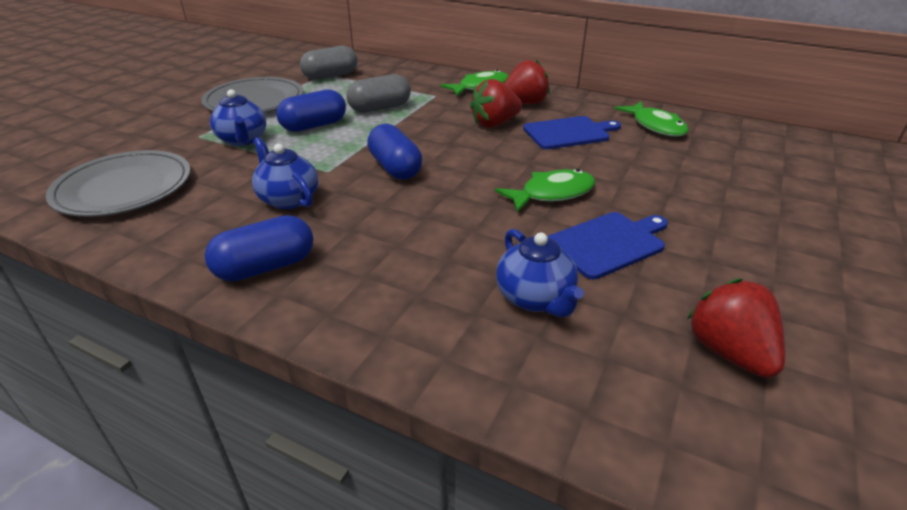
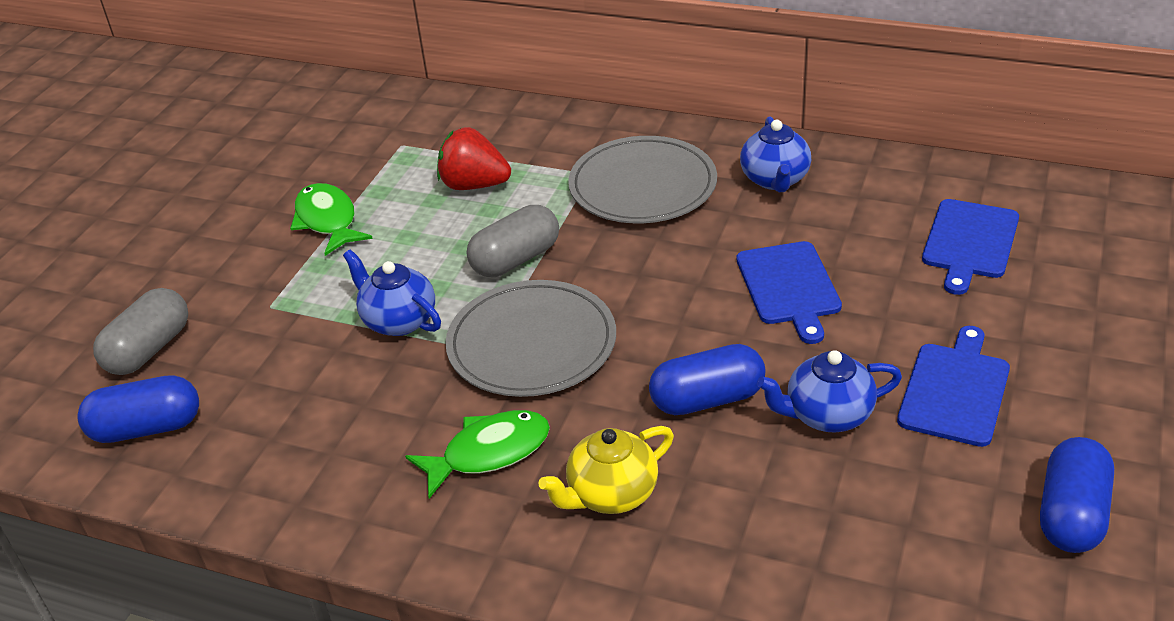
blue cutting board: 2 -> 3
green fish: 3 -> 2
red strawberry: 3 -> 1
yellow teapot: 0 -> 1

